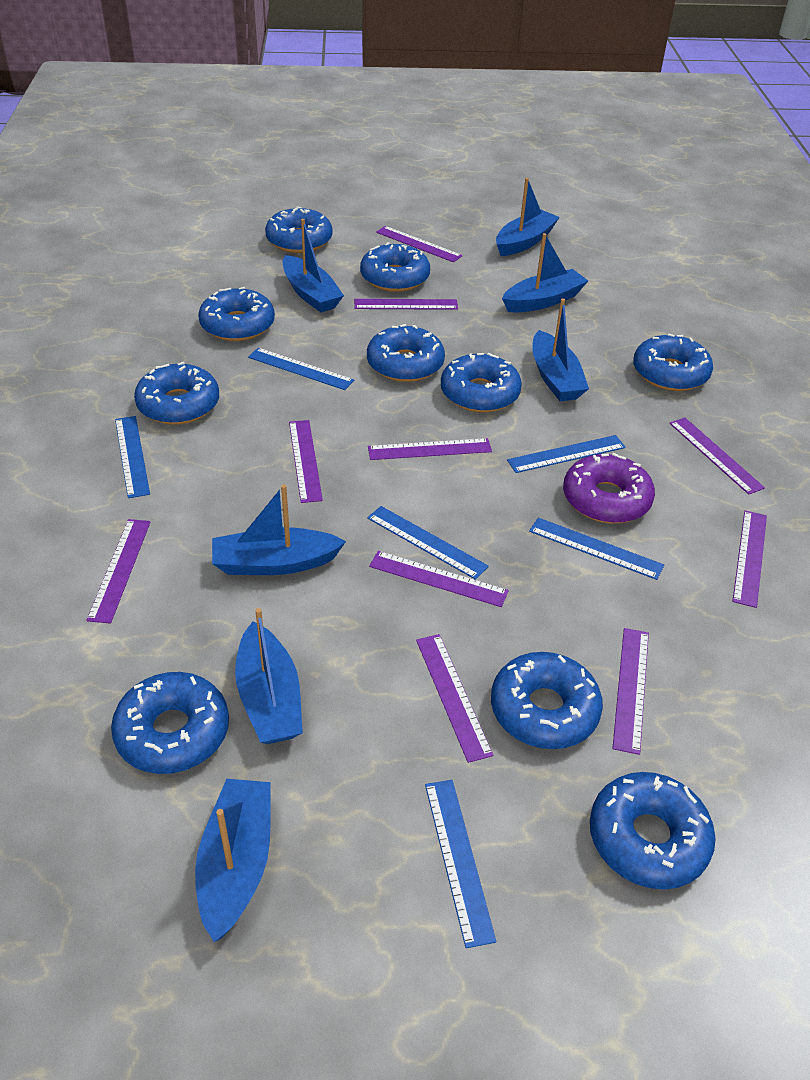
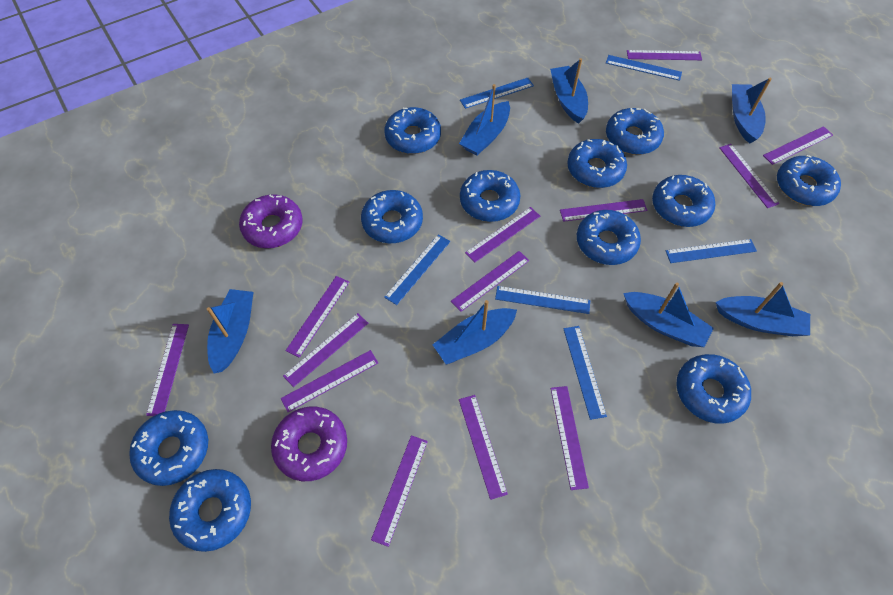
blue donut: 10 -> 11
purple donut: 1 -> 2
purple ruler: 10 -> 13

